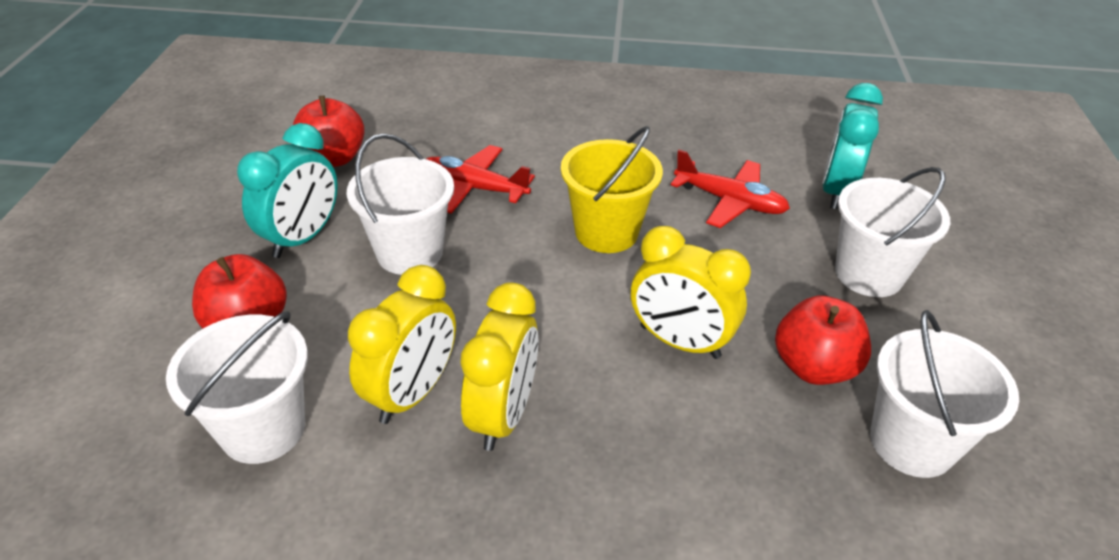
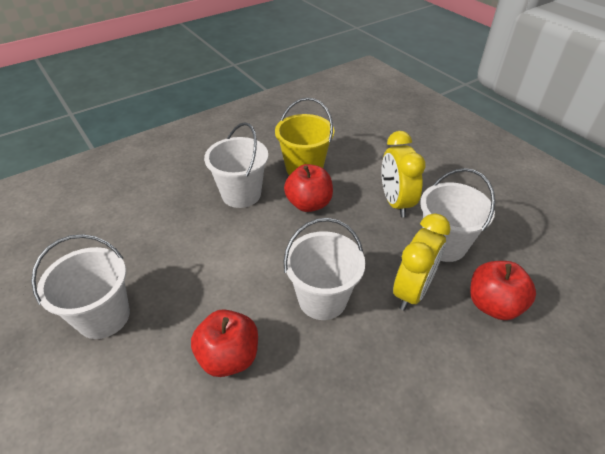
red plane: 2 -> 0
turquoise clock: 2 -> 0
yellow clock: 3 -> 2

